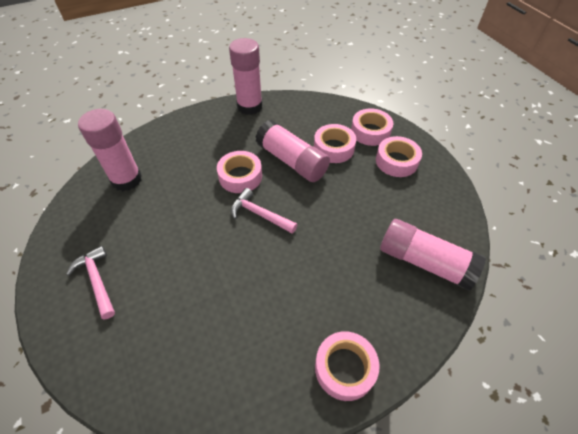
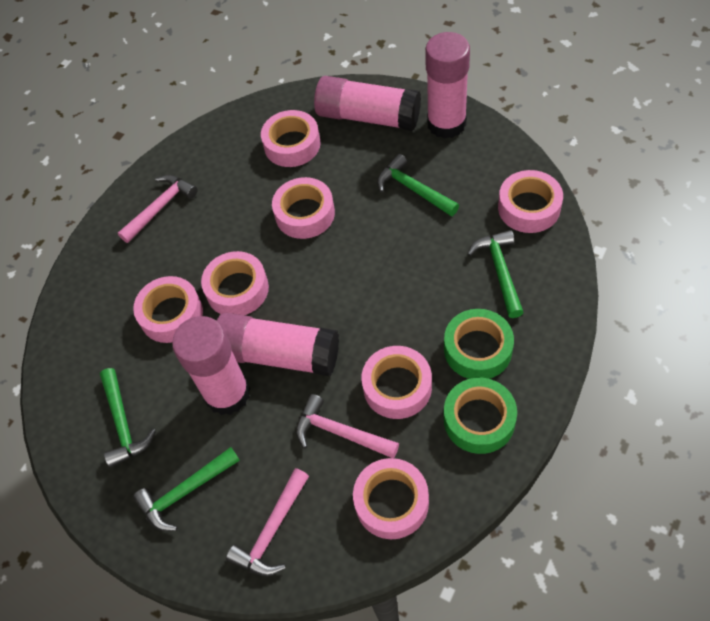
green hammer: 0 -> 4
green tape: 0 -> 2
pink hammer: 2 -> 3
pink tape: 5 -> 7

